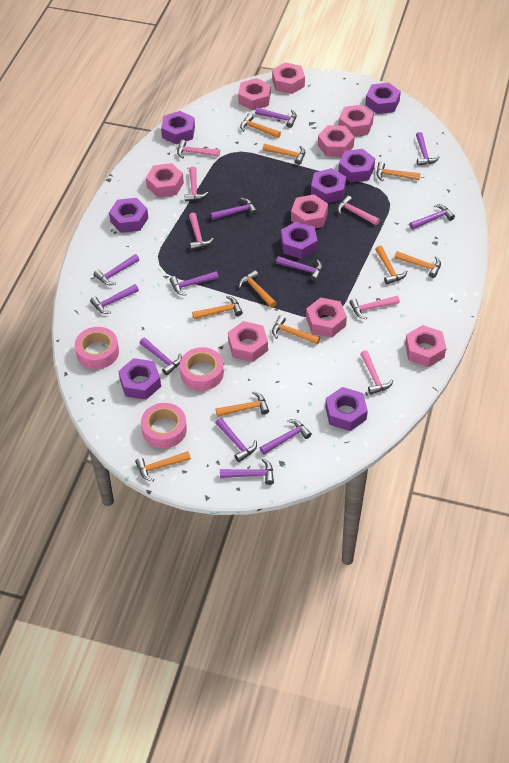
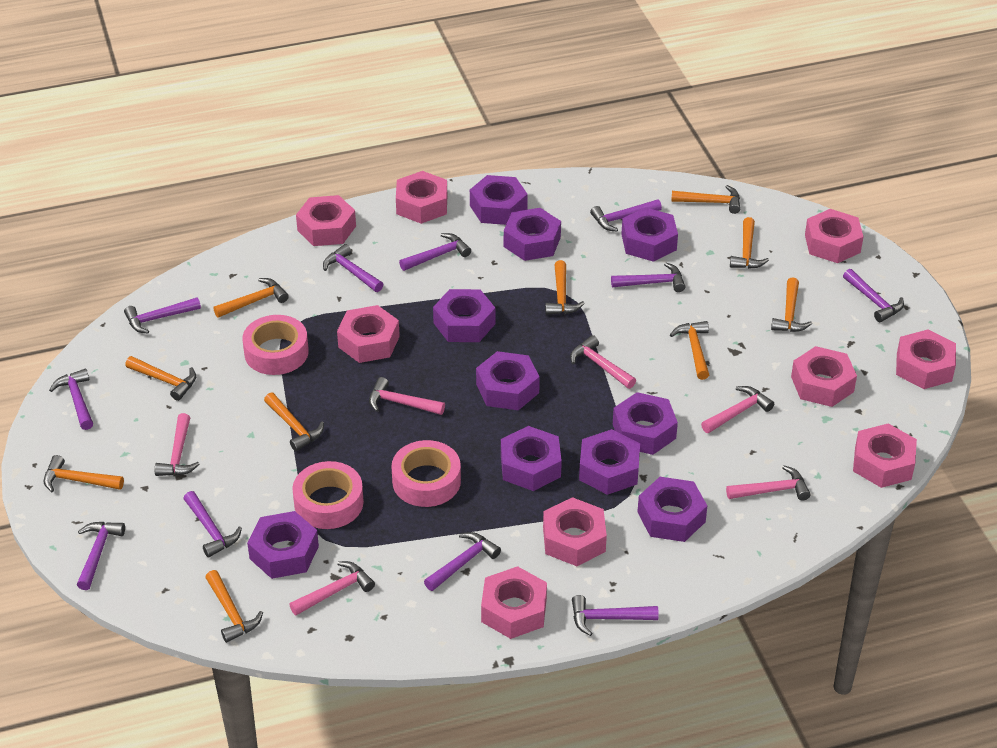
purple hammer: 12 -> 11
purple nut: 8 -> 10

